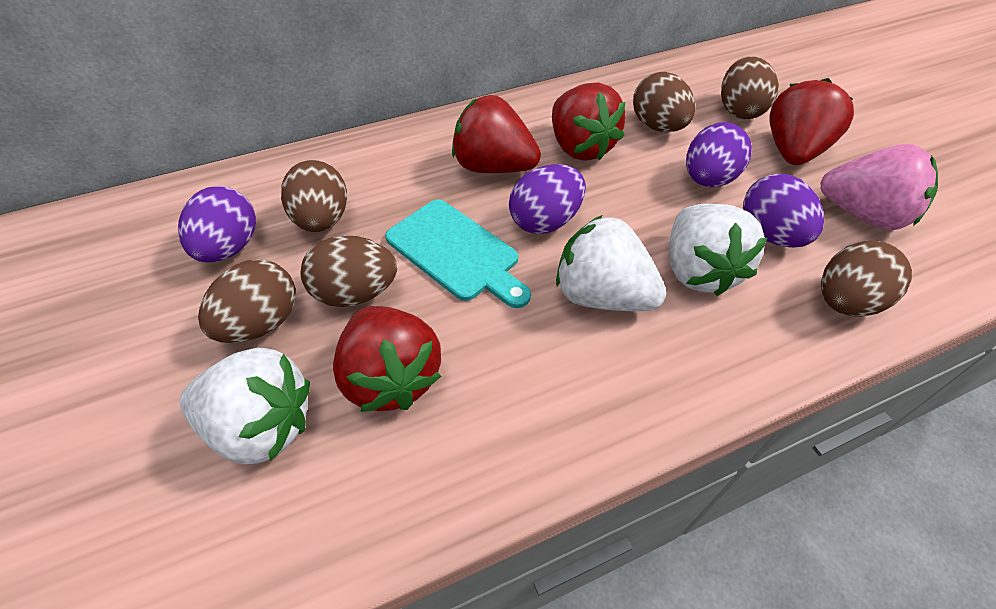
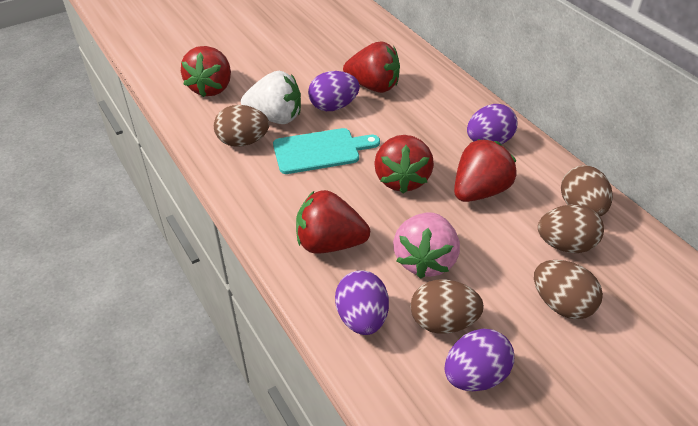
brown egg: 6 -> 5
red strawberry: 4 -> 5
white strawberry: 3 -> 1

